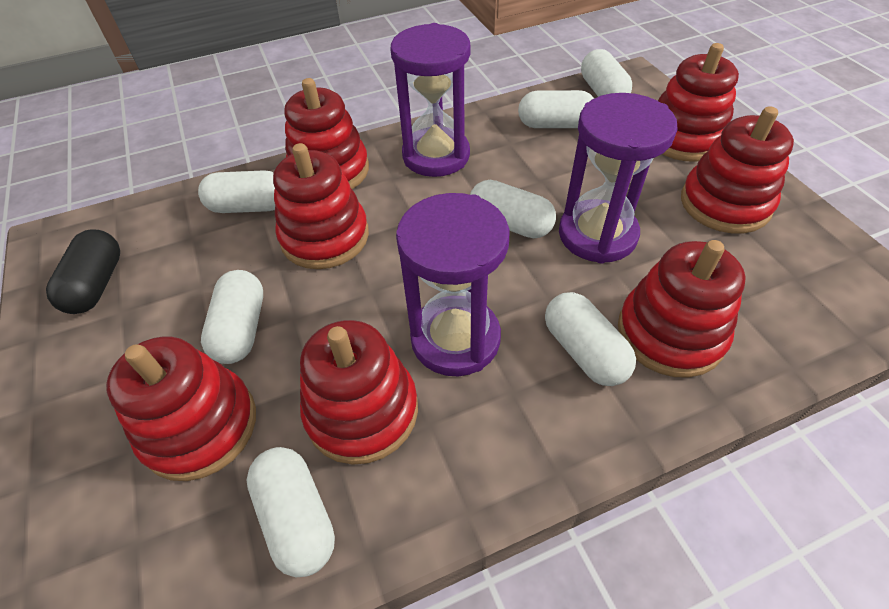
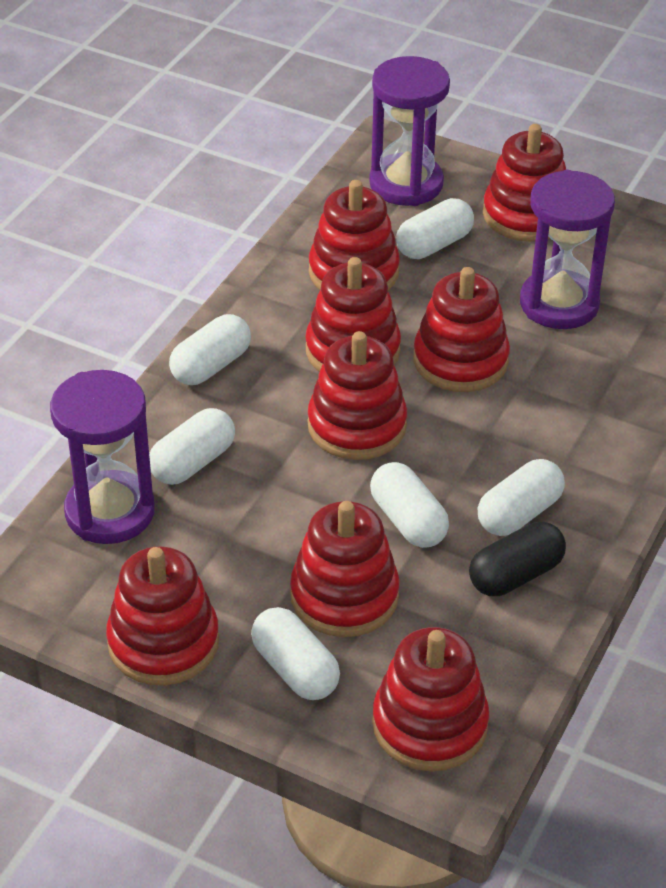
red stacking toy: 7 -> 8
white capsule: 7 -> 6

